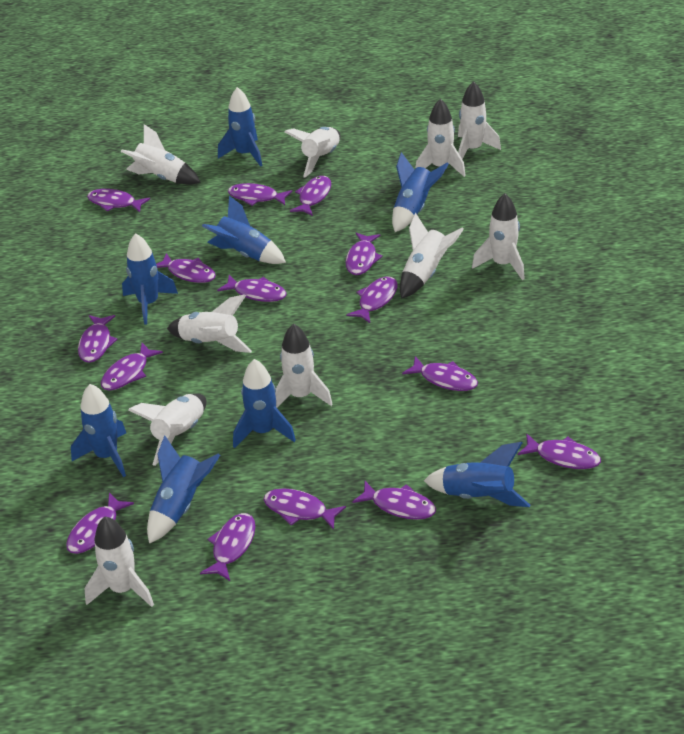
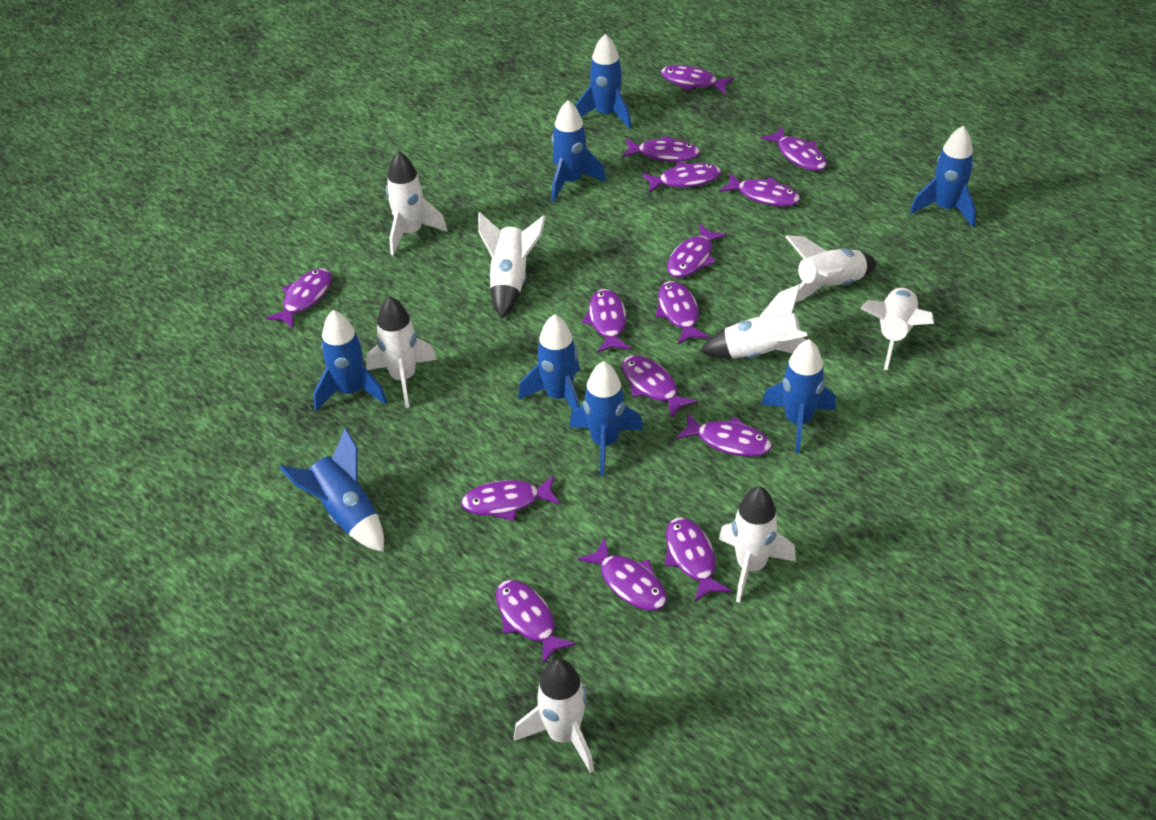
white rocket: 10 -> 8

